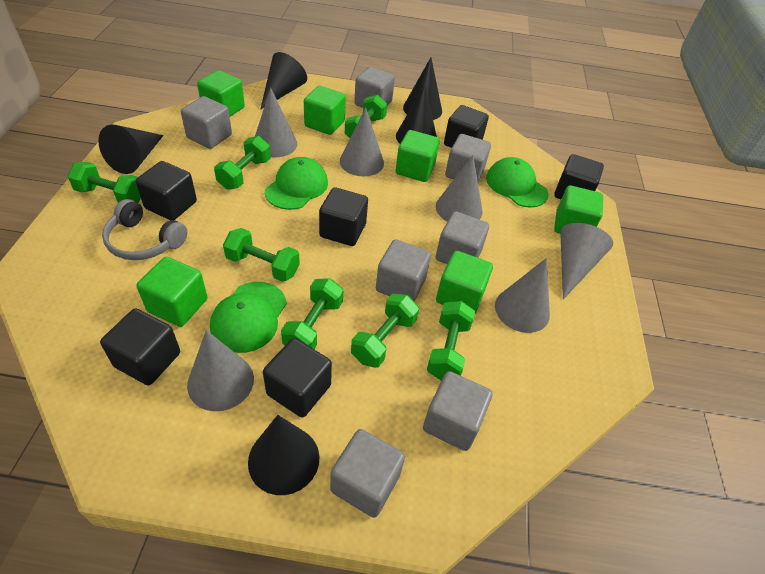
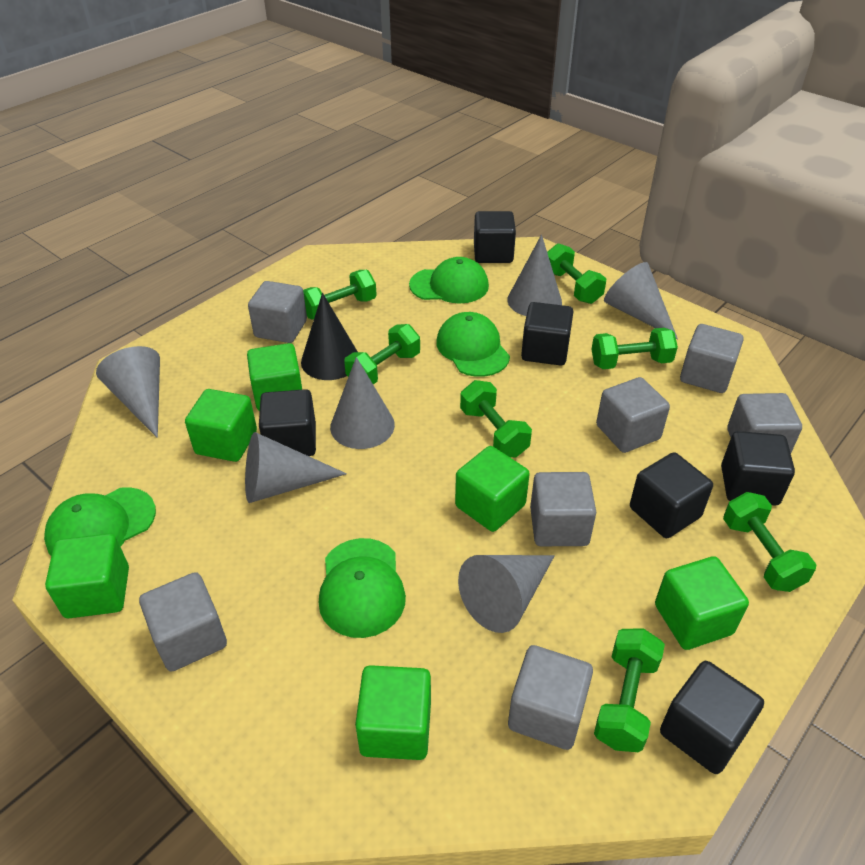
black cone: 5 -> 1
green cap: 3 -> 4
grey headphones: 1 -> 0

